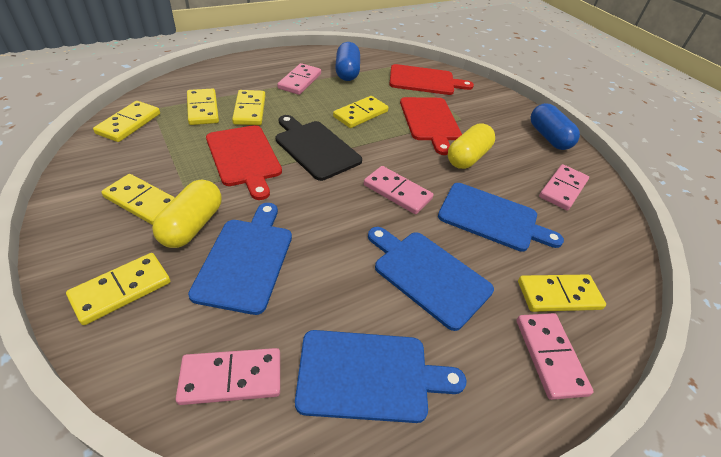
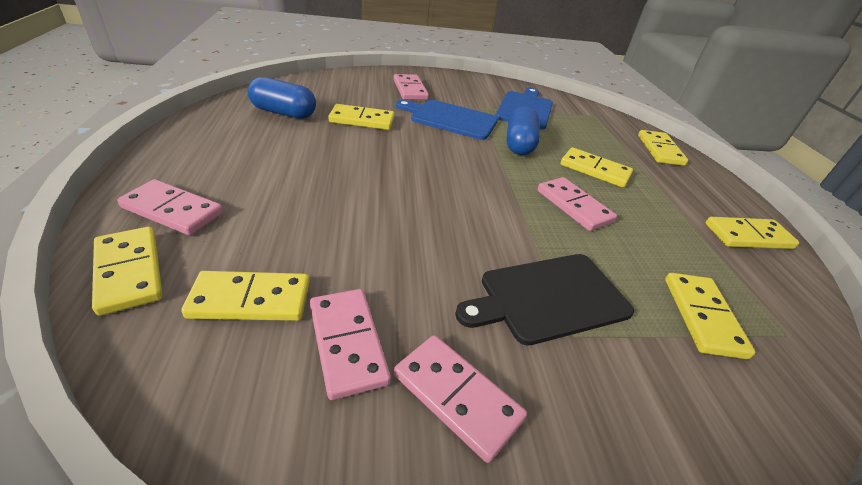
blue cutting board: 4 -> 2
red cutting board: 3 -> 0
yellow capsule: 2 -> 0

